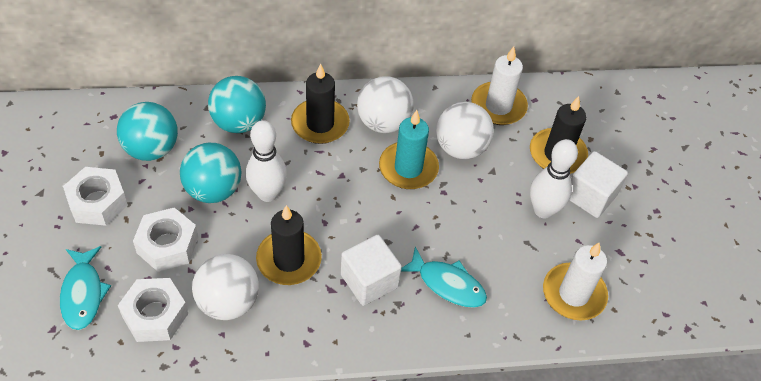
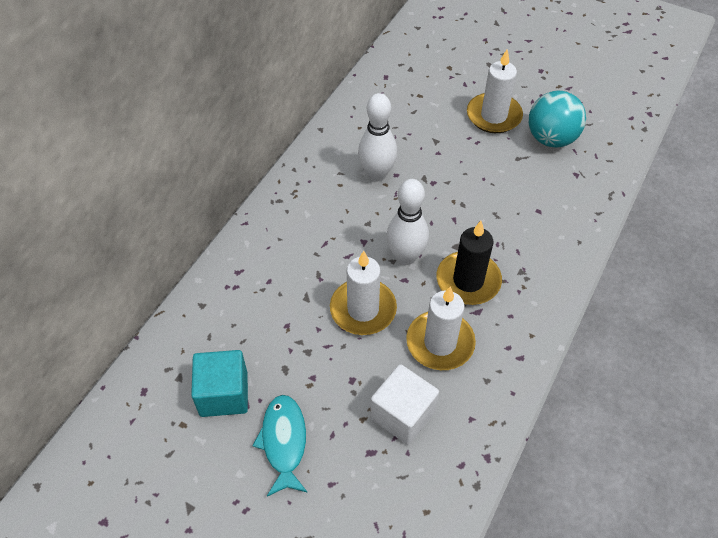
black candle: 3 -> 1
turquoise ball: 3 -> 1
turquoise candle: 1 -> 0
turquoise cube: 0 -> 1
turquoise fish: 2 -> 1
white ball: 3 -> 0
white candle: 2 -> 3
white cube: 2 -> 1
white nut: 3 -> 0

